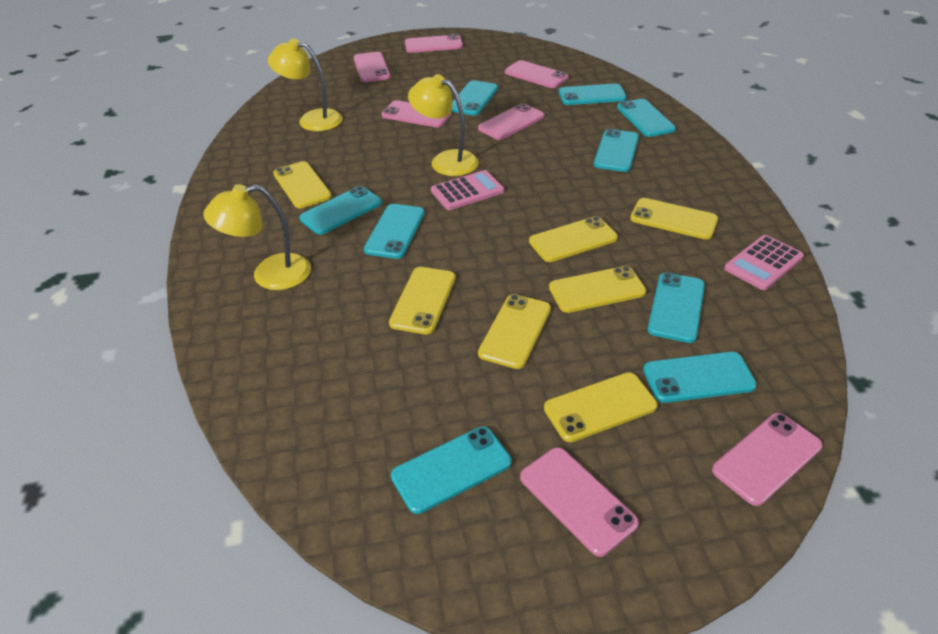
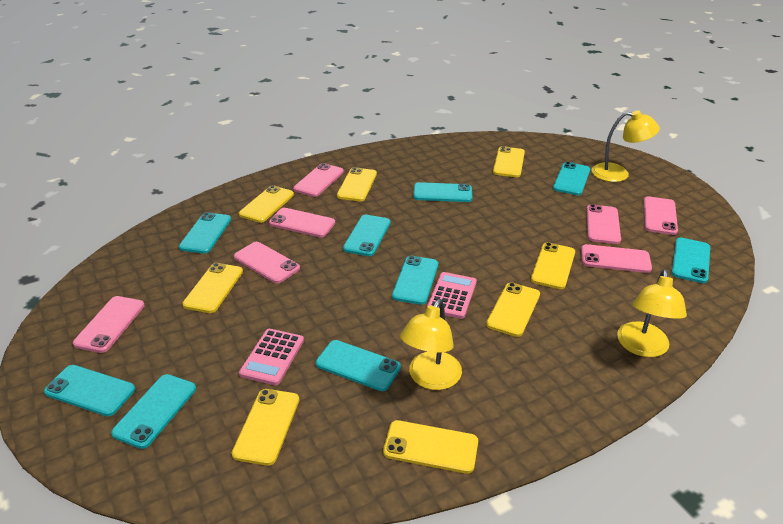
yellow phone: 7 -> 8

